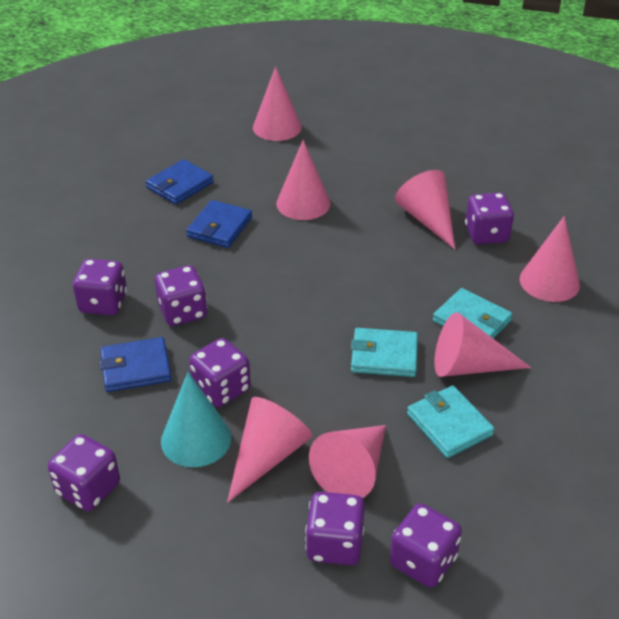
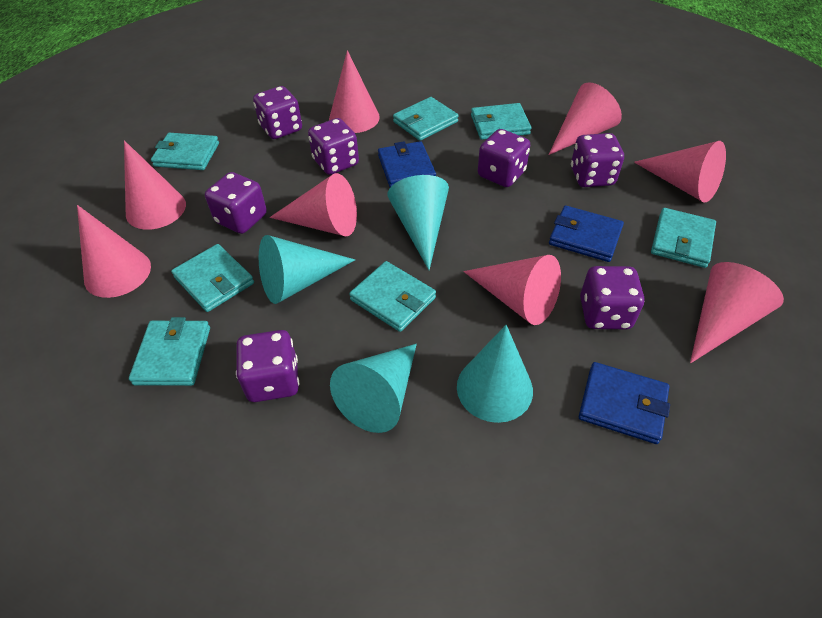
pink cone: 7 -> 8
turquoise cone: 1 -> 4
turquoise wallet: 3 -> 7

